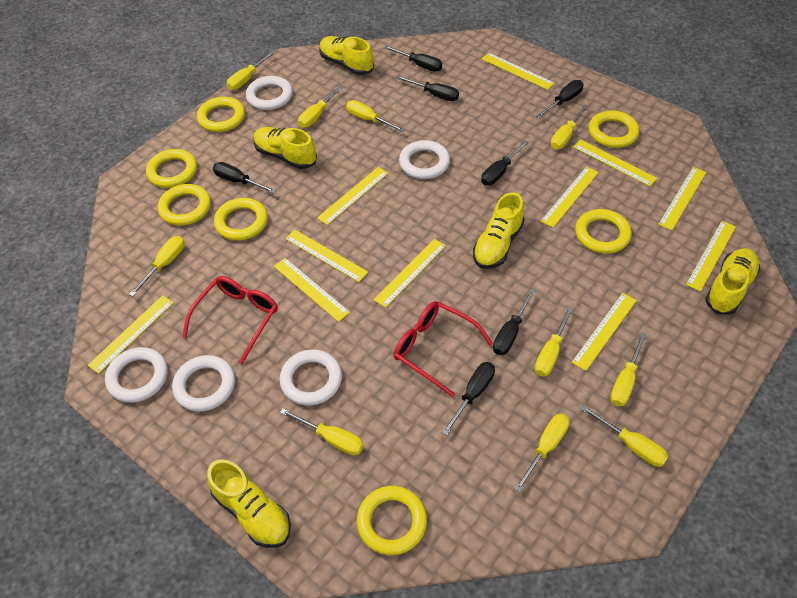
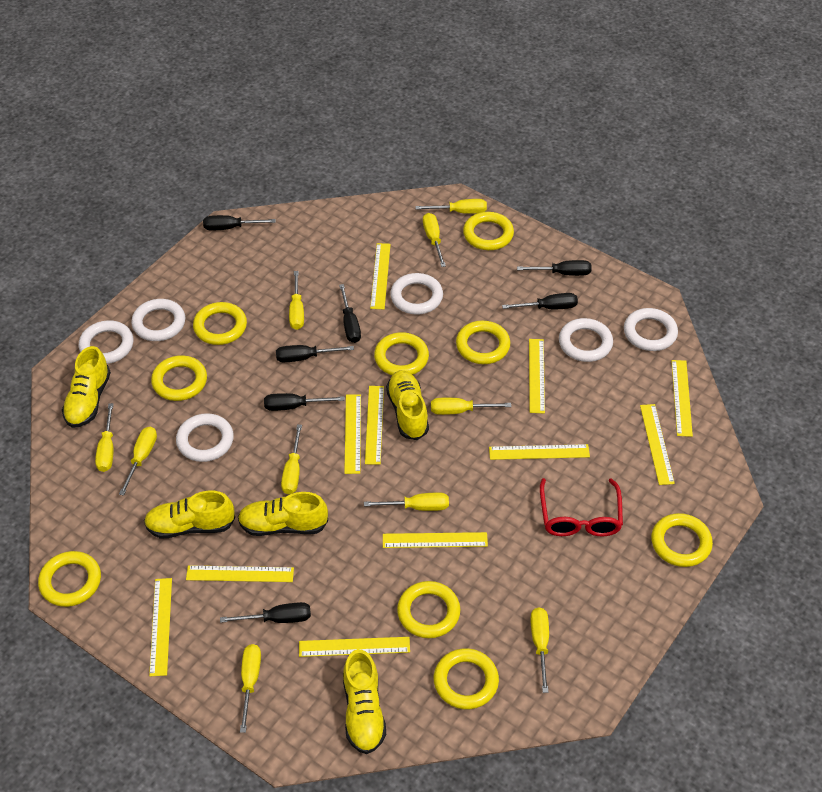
red glasses: 2 -> 1
white ring: 5 -> 6
yellow ring: 7 -> 9

